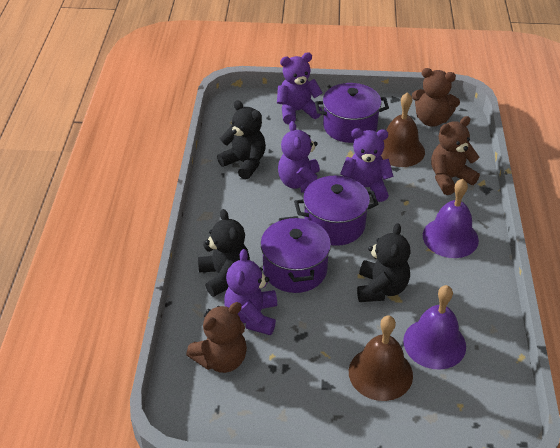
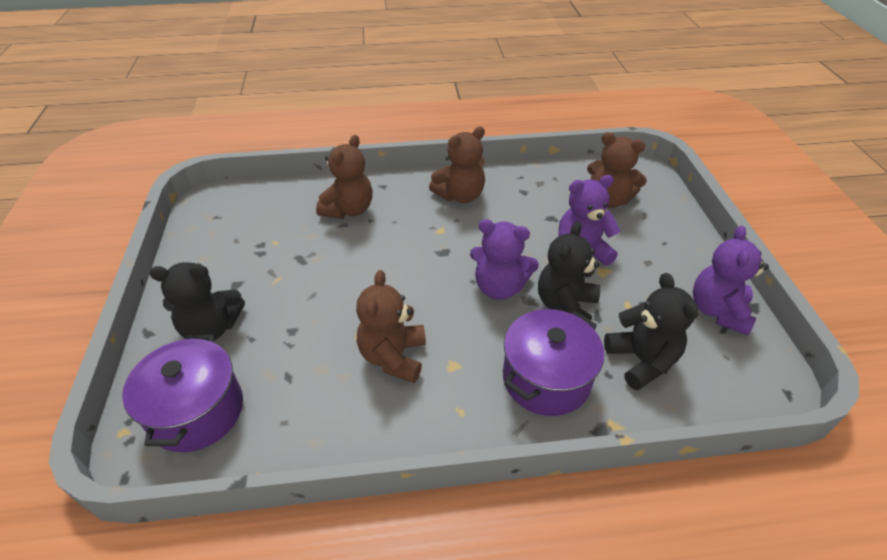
brown bell: 2 -> 0
brown teddy bear: 3 -> 4
purple bell: 2 -> 0
purple pot: 3 -> 2
purple teddy bear: 4 -> 3

